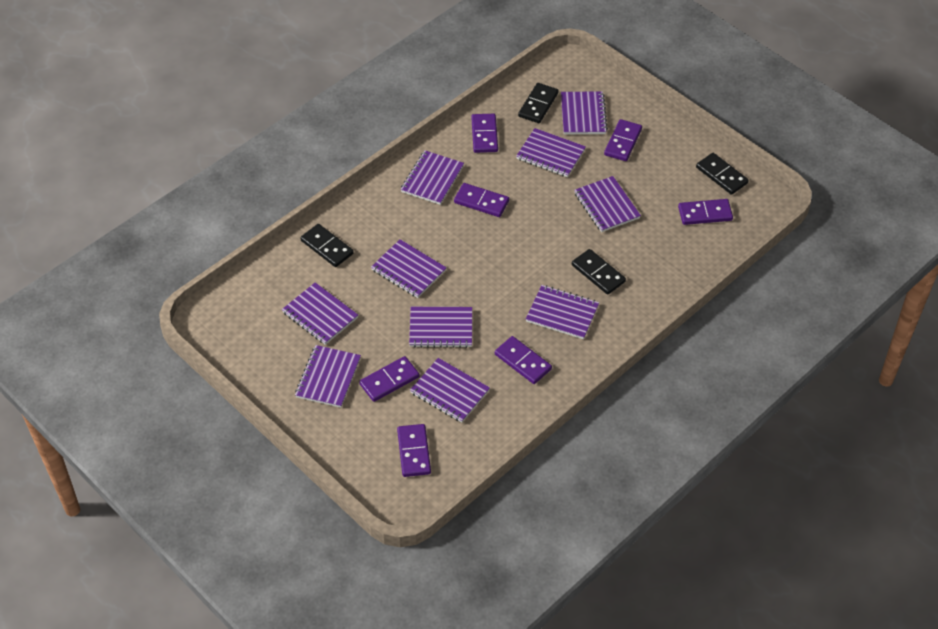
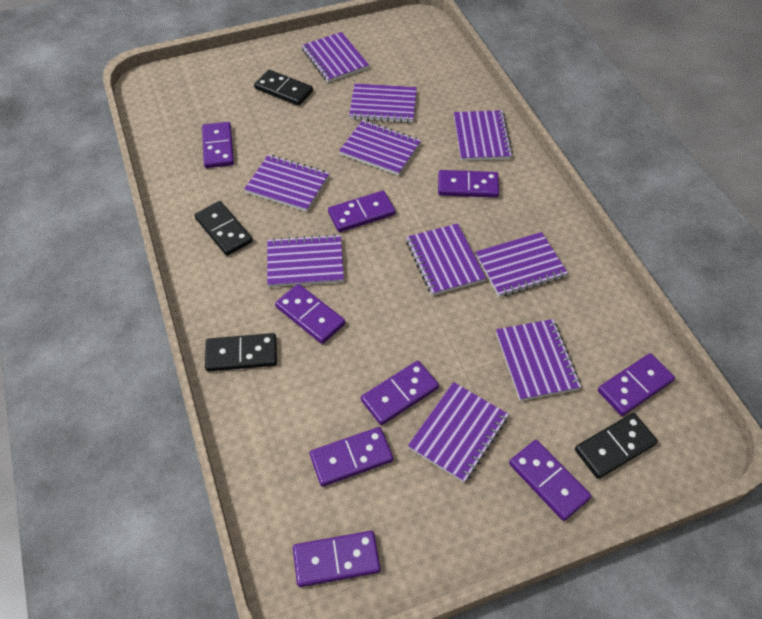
purple domino: 7 -> 9

